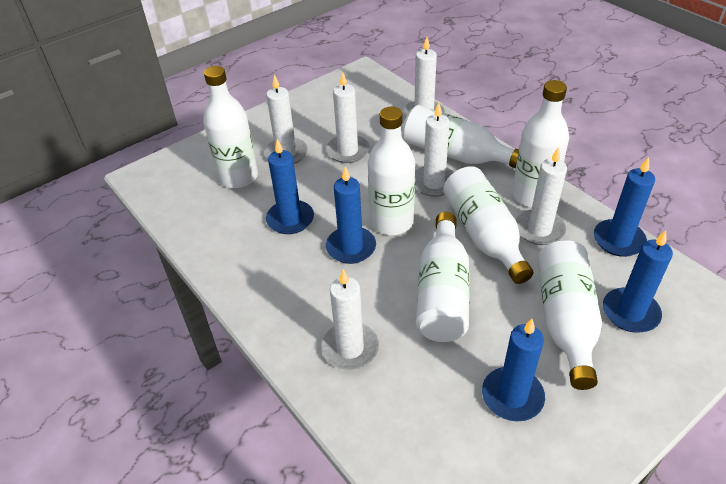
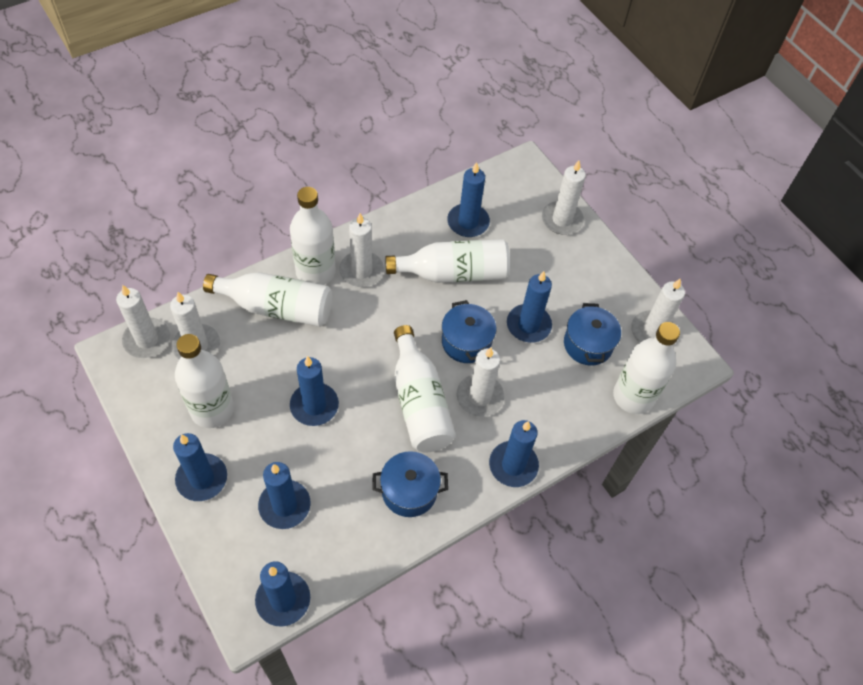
blue candle: 5 -> 7
blue pot: 0 -> 3
white bottle: 7 -> 6

